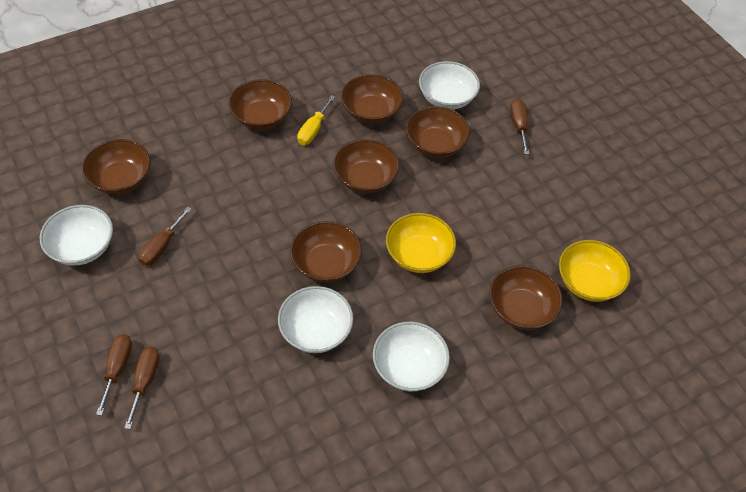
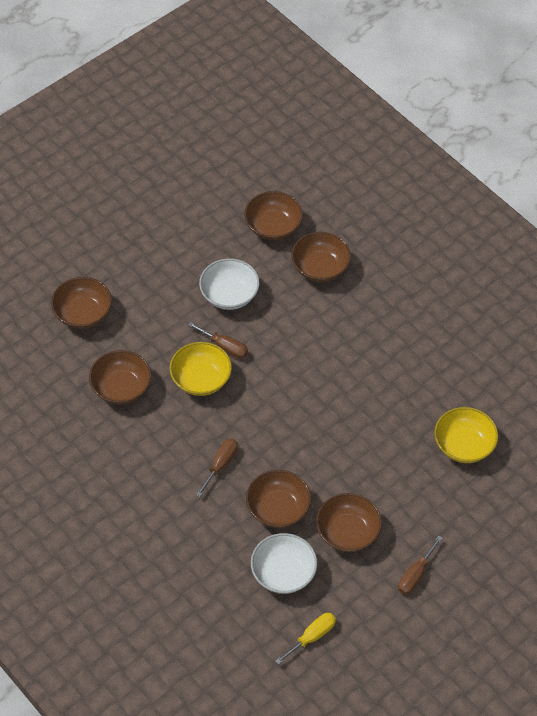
brown bowl: 7 -> 6
brown screwdriver: 4 -> 3
white bowl: 4 -> 2

